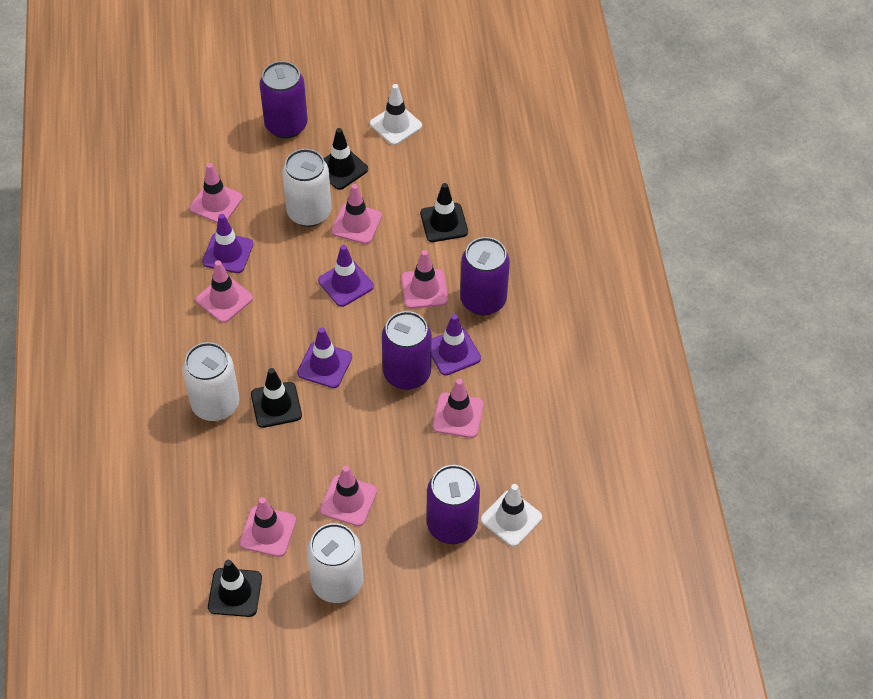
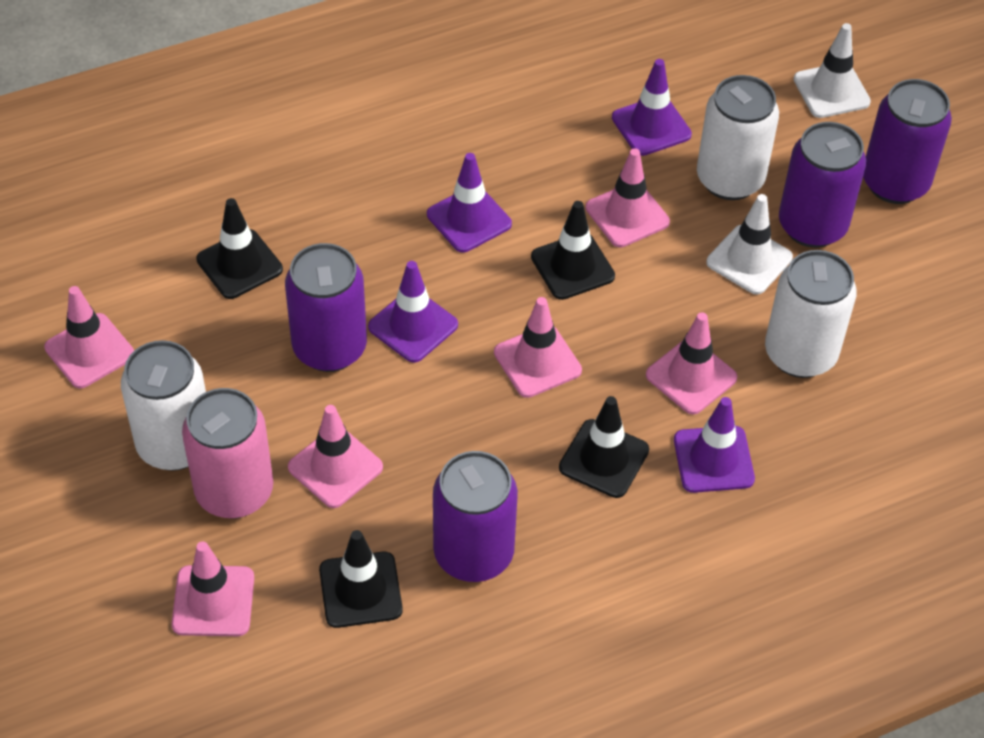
pink can: 0 -> 1
pink traffic cone: 7 -> 6

